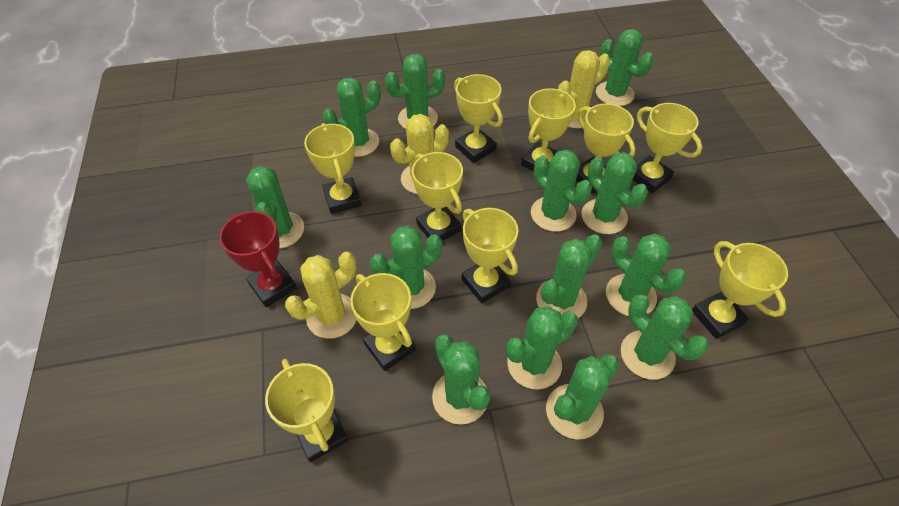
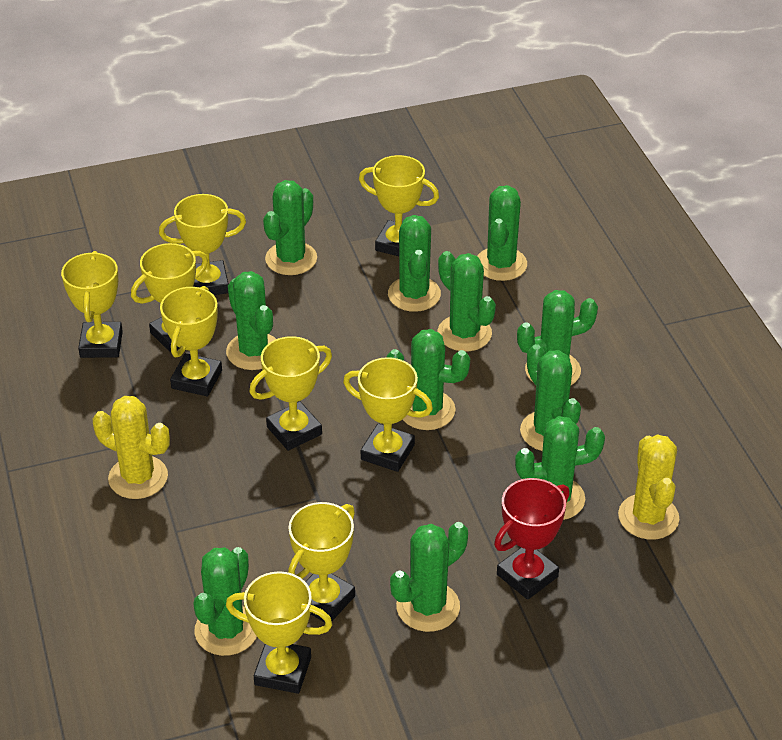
green cactus: 13 -> 11
yellow cactus: 3 -> 2
yellow trophy: 10 -> 9

